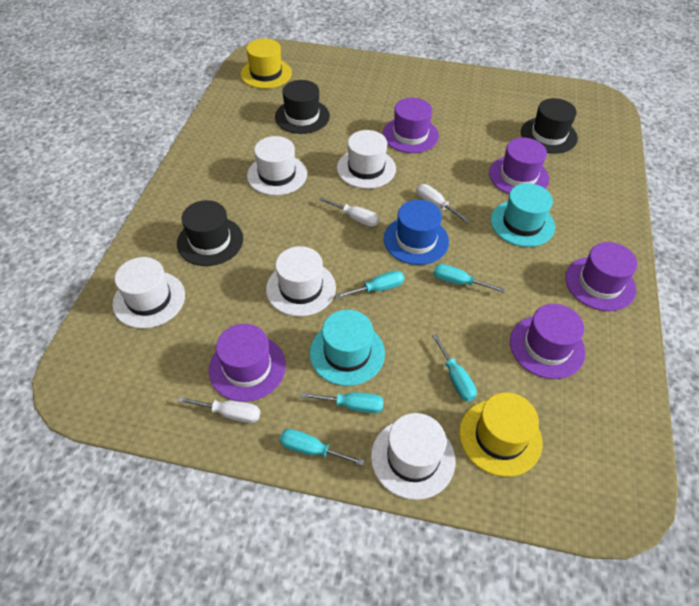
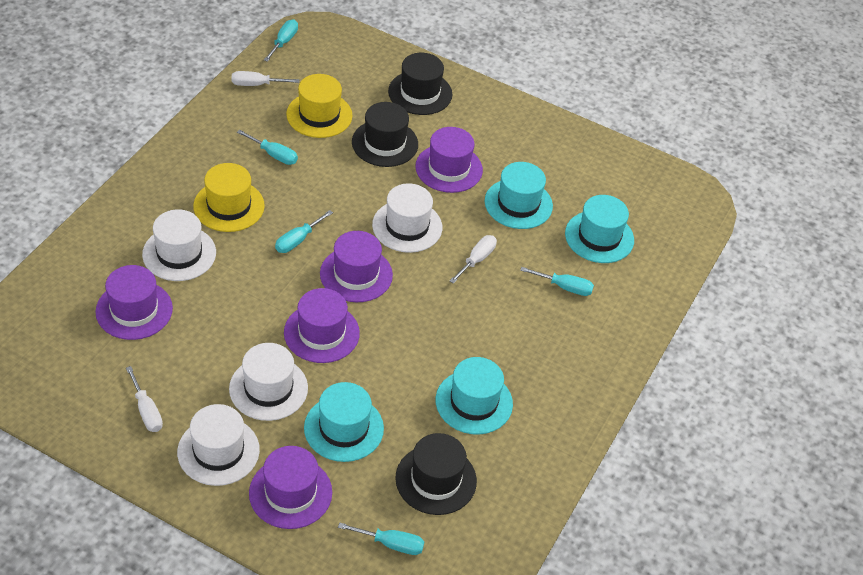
blue hat: 1 -> 0
turquoise hat: 2 -> 4
white hat: 5 -> 4

